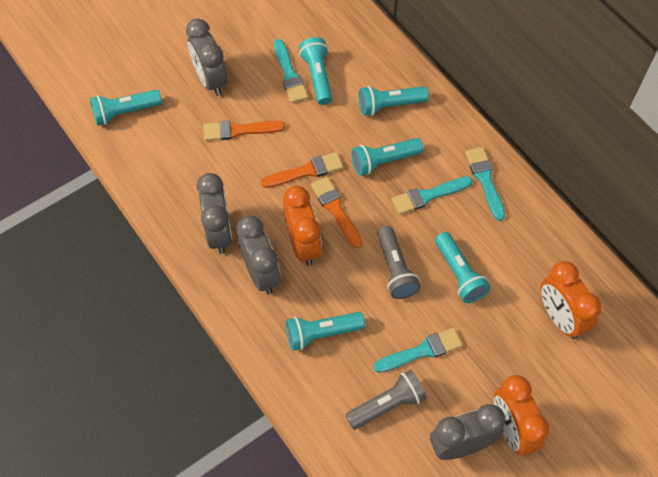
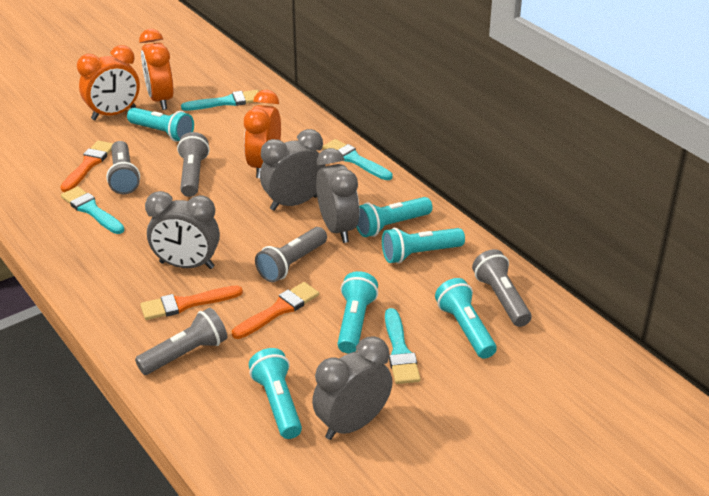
grey flashlight: 2 -> 5

